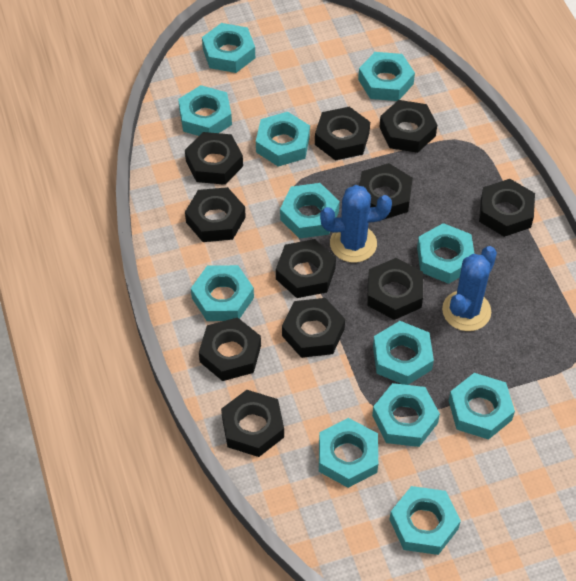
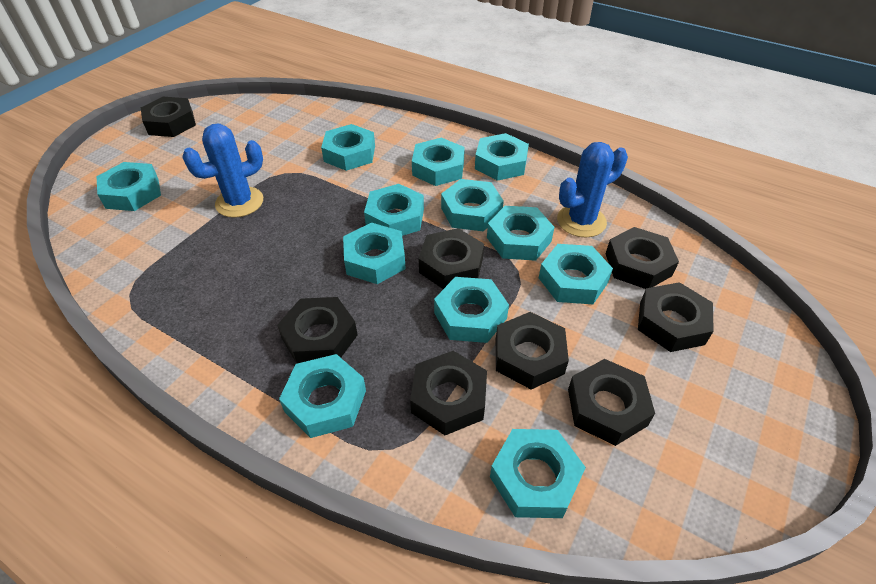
black nut: 11 -> 8

